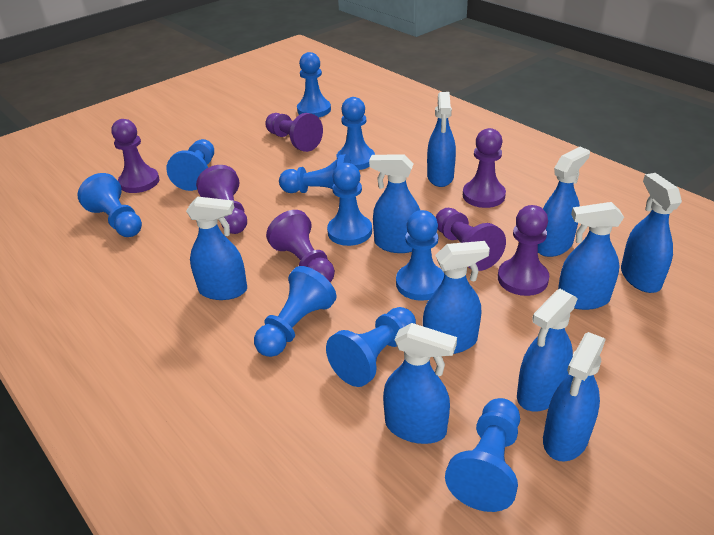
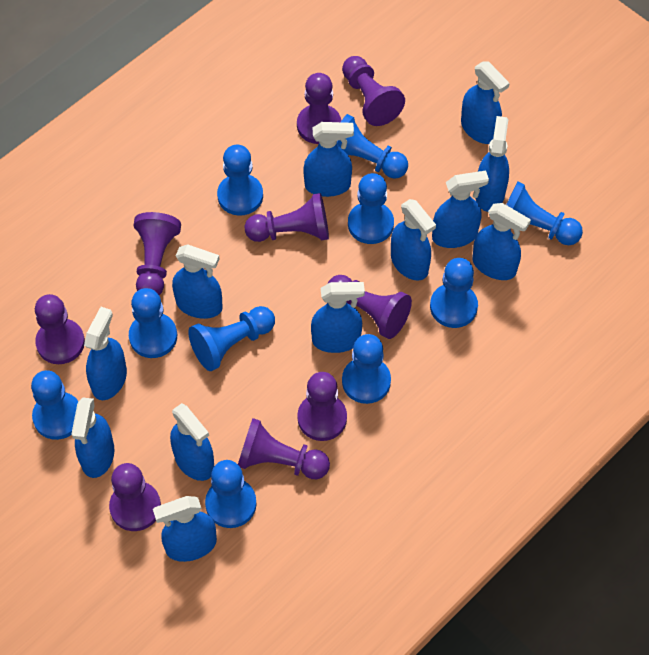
blue spray bottle: 10 -> 12
purple pawn: 7 -> 9

